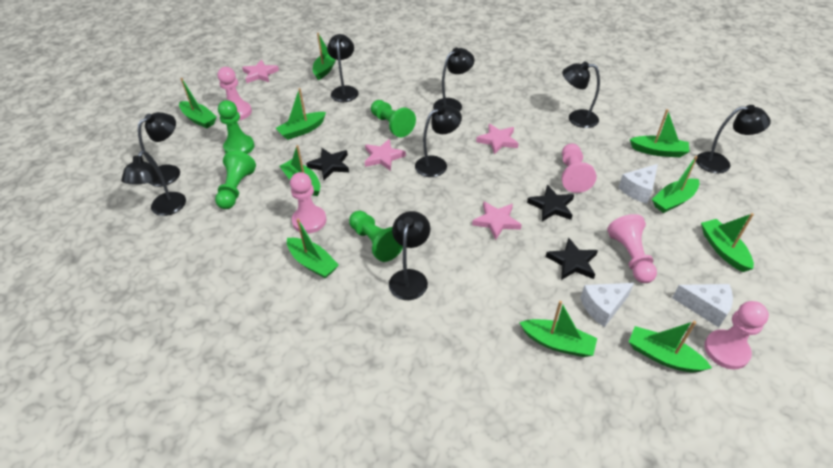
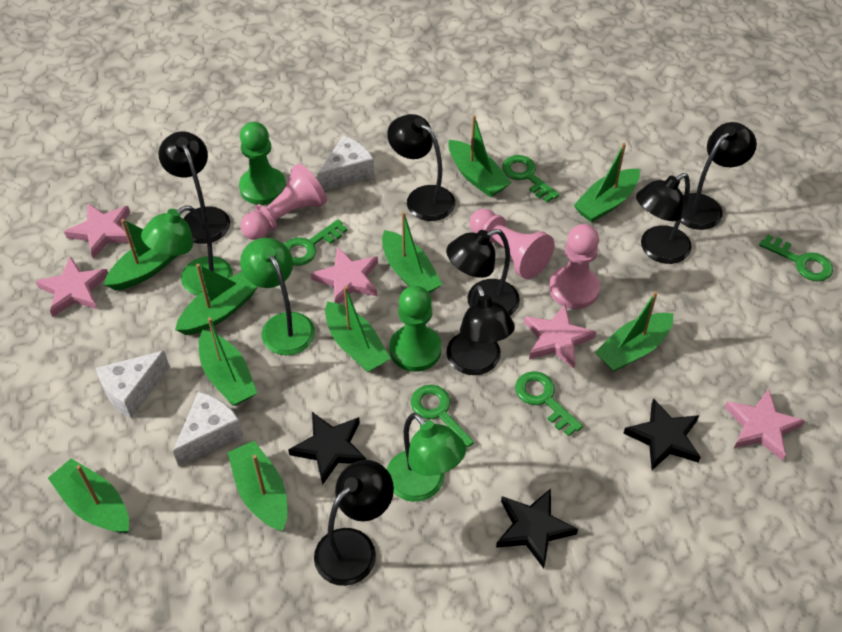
black lamp: 8 -> 7
green key: 0 -> 5
green lamp: 0 -> 3
green pawn: 4 -> 2
pink pawn: 5 -> 3
pink star: 4 -> 5

